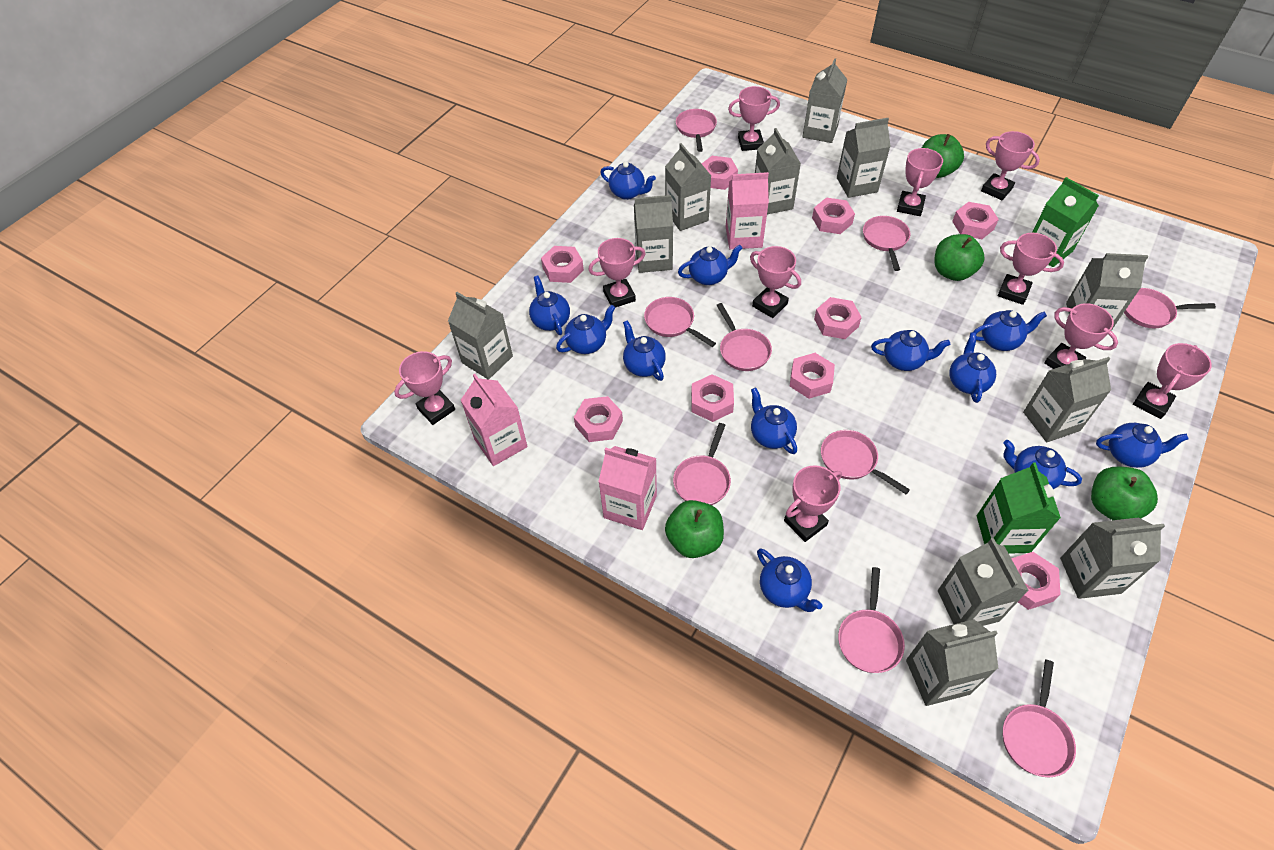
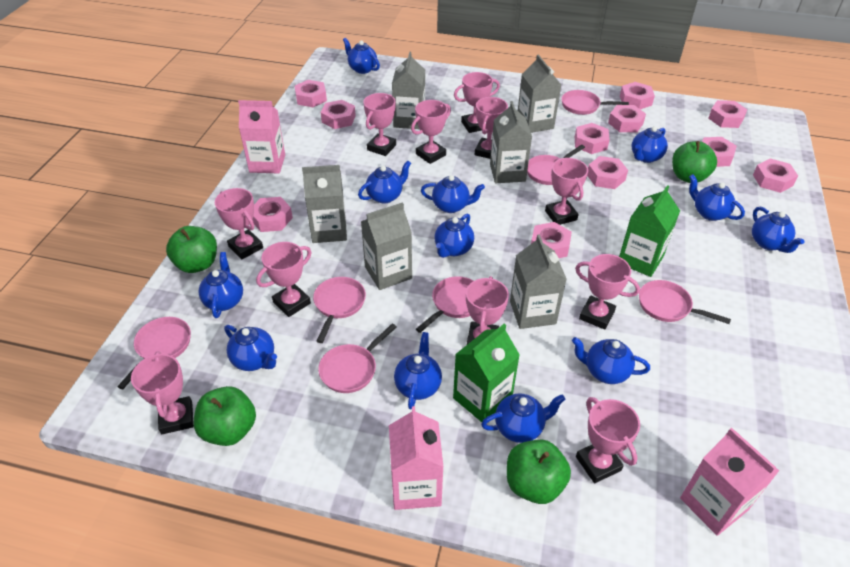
grey carton: 11 -> 6
pink nut: 9 -> 11
pink pan: 9 -> 7
pink trophy: 10 -> 11

